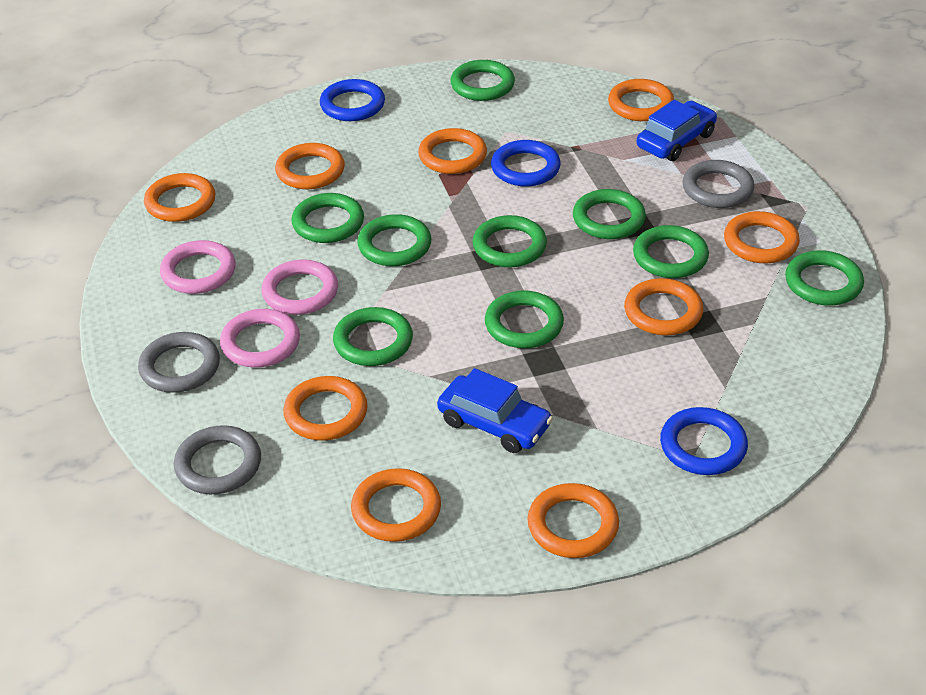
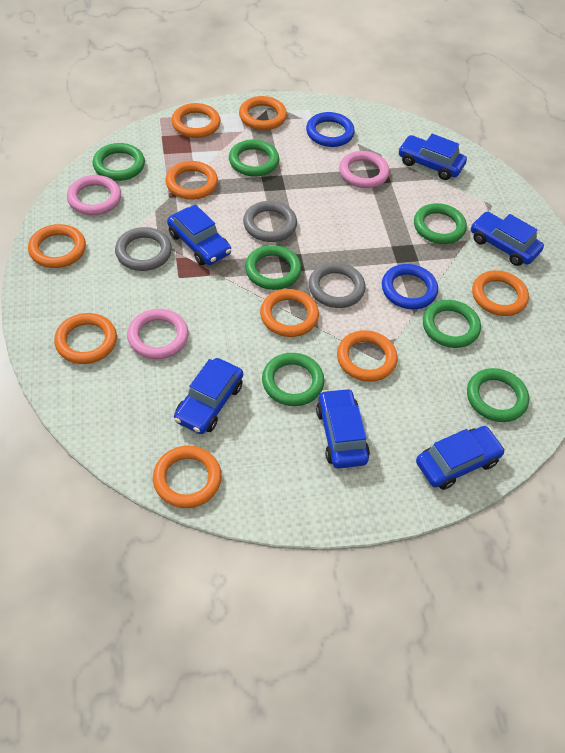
blue car: 2 -> 6
blue ring: 3 -> 2
green ring: 9 -> 7

